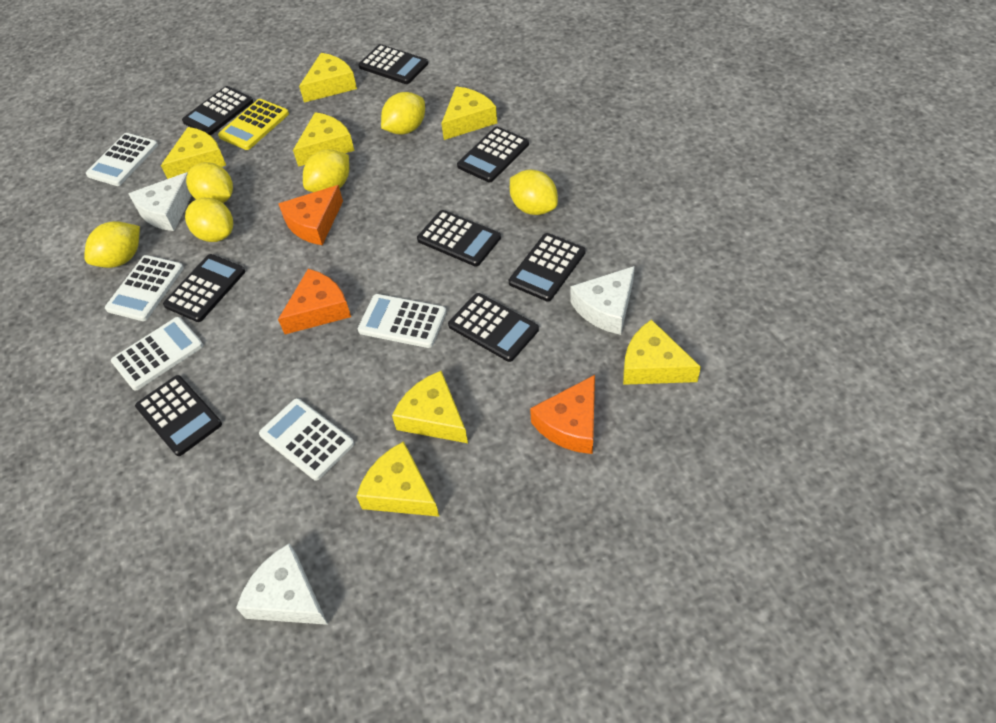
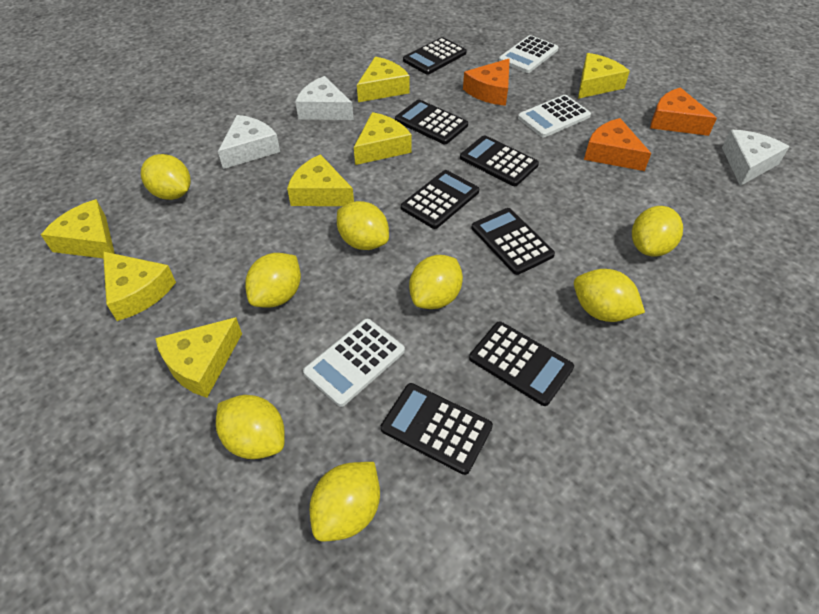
black calculator: 8 -> 7
white calculator: 5 -> 3
yellow calculator: 1 -> 0
yellow lemon: 6 -> 8

